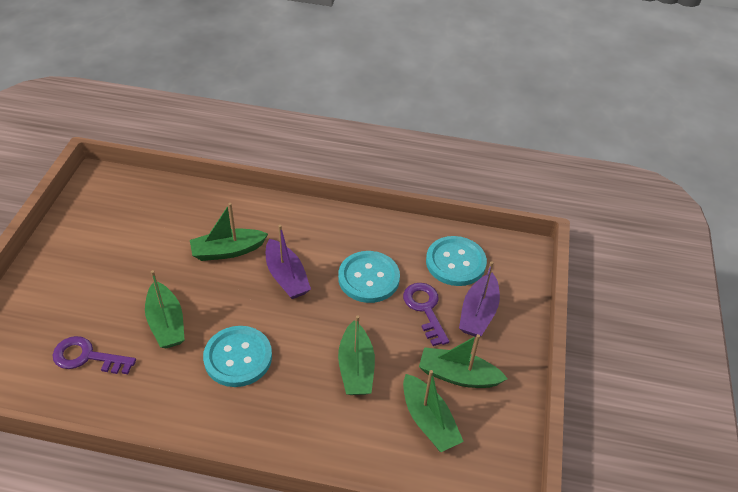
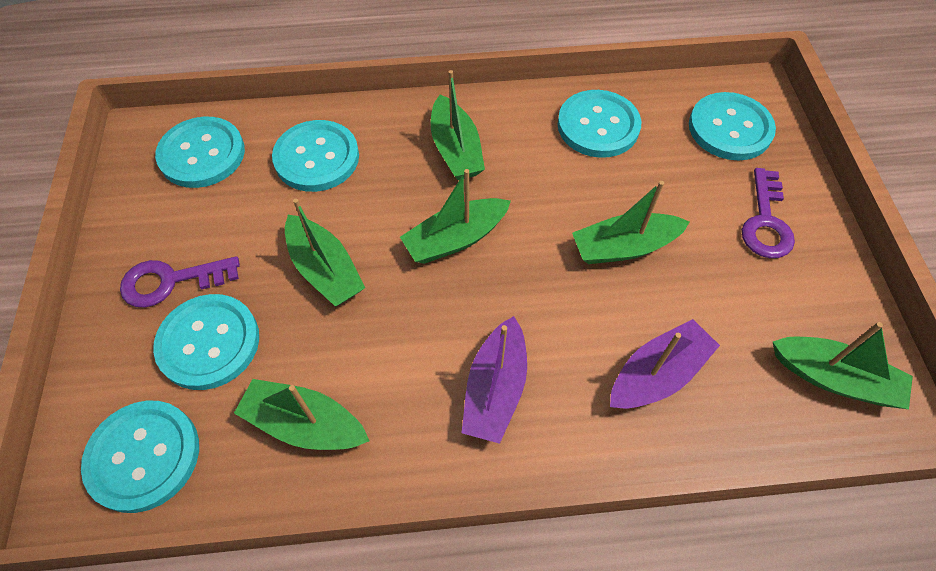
green boat: 5 -> 6
turquoise button: 3 -> 6

